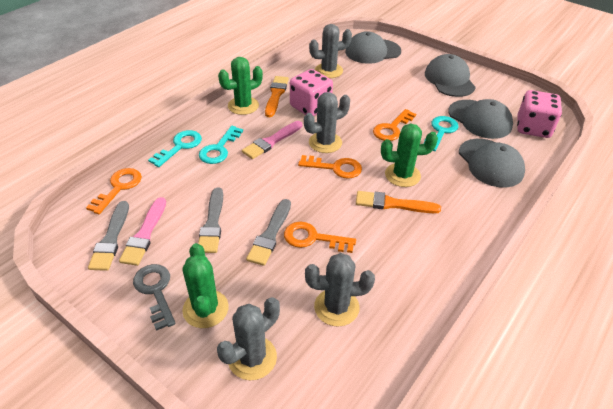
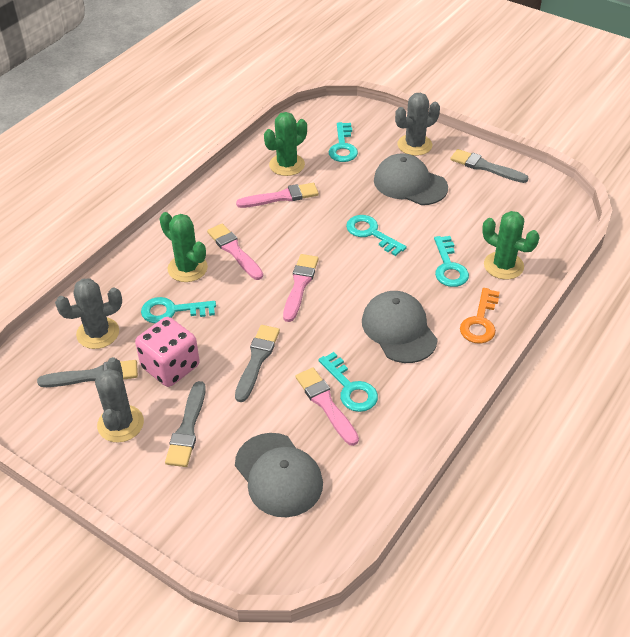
grey brush: 3 -> 4
grey cactus: 4 -> 3
grey cap: 4 -> 3
grey key: 1 -> 0
orange brush: 2 -> 0
orange key: 4 -> 1
pink brush: 2 -> 4
pink dice: 2 -> 1
turquoise key: 3 -> 5

